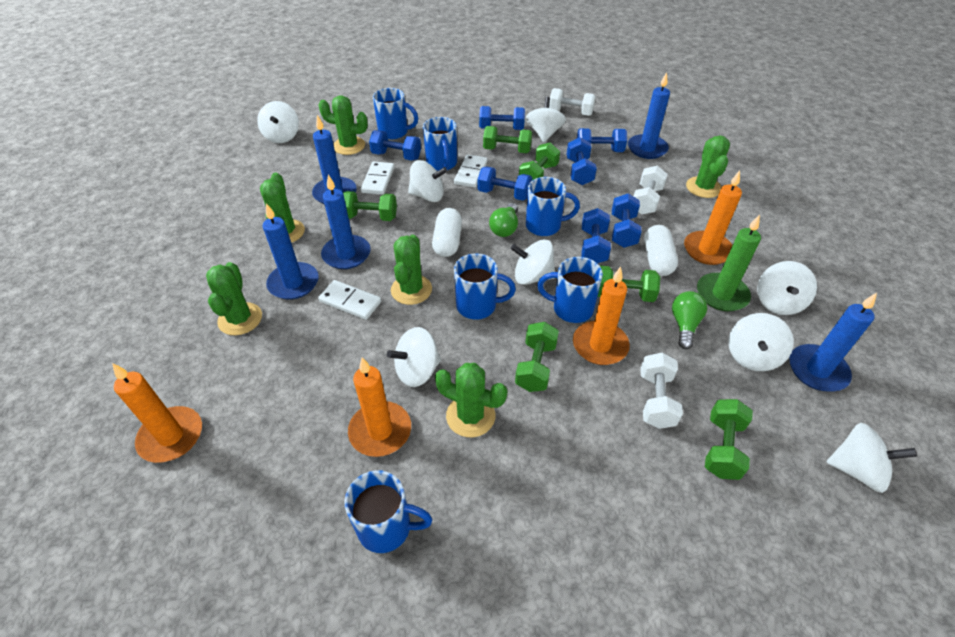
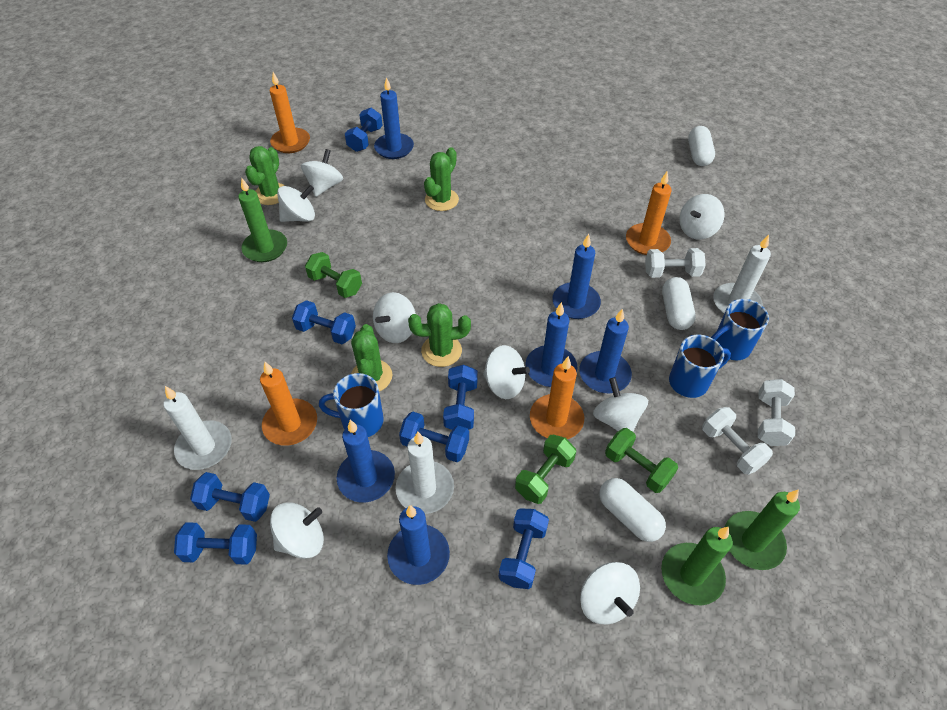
blue candle: 5 -> 6
blue mug: 6 -> 3
green cactus: 6 -> 4
green candle: 1 -> 3
green dumbbell: 6 -> 3
green light bulb: 2 -> 0
white candle: 0 -> 3
white capsule: 2 -> 3
white domino: 3 -> 0

